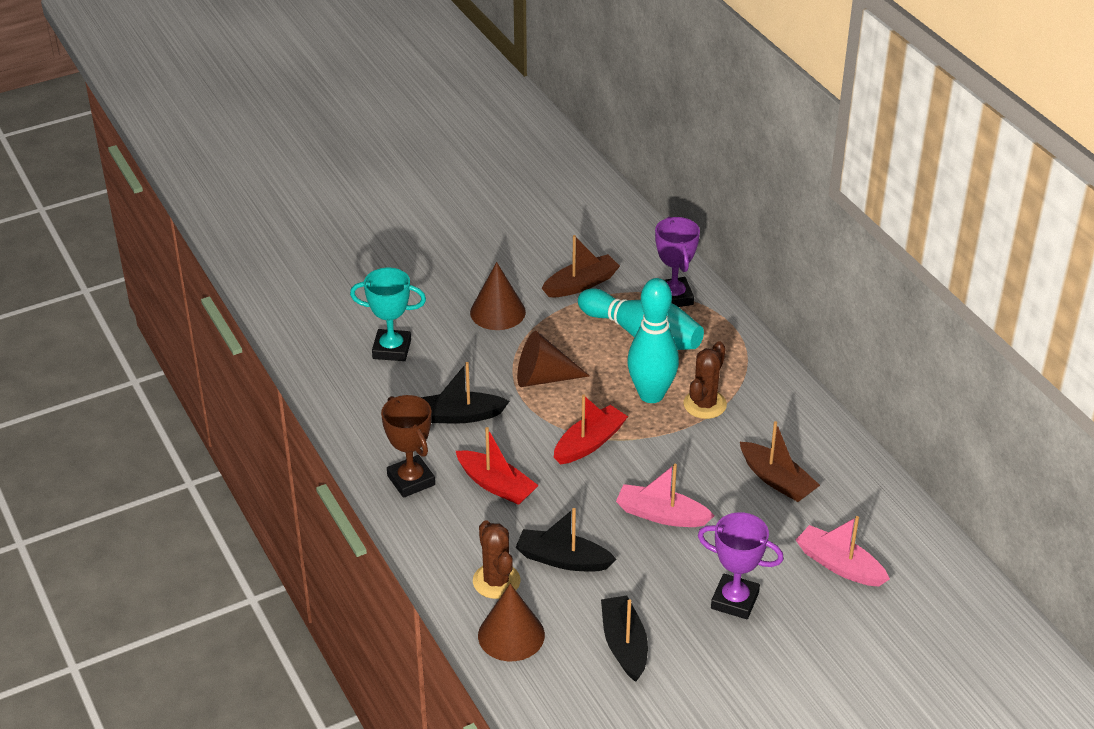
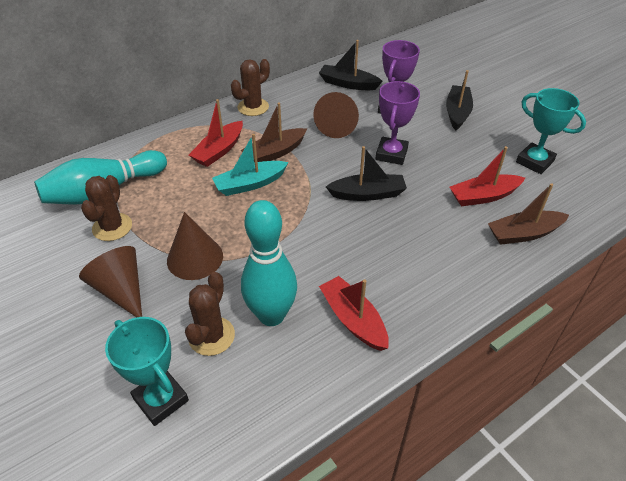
brown cactus: 2 -> 3
brown trophy: 1 -> 0
pink boat: 2 -> 0
red boat: 2 -> 3
turquoise boat: 0 -> 1
turquoise trophy: 1 -> 2

